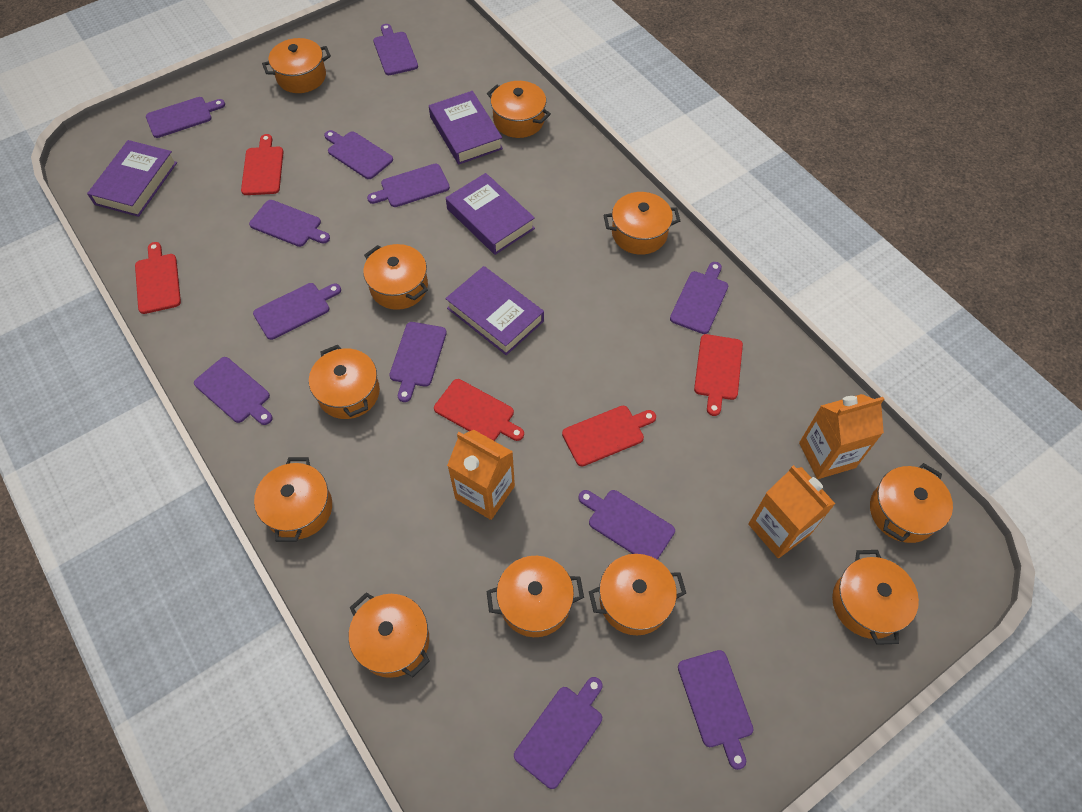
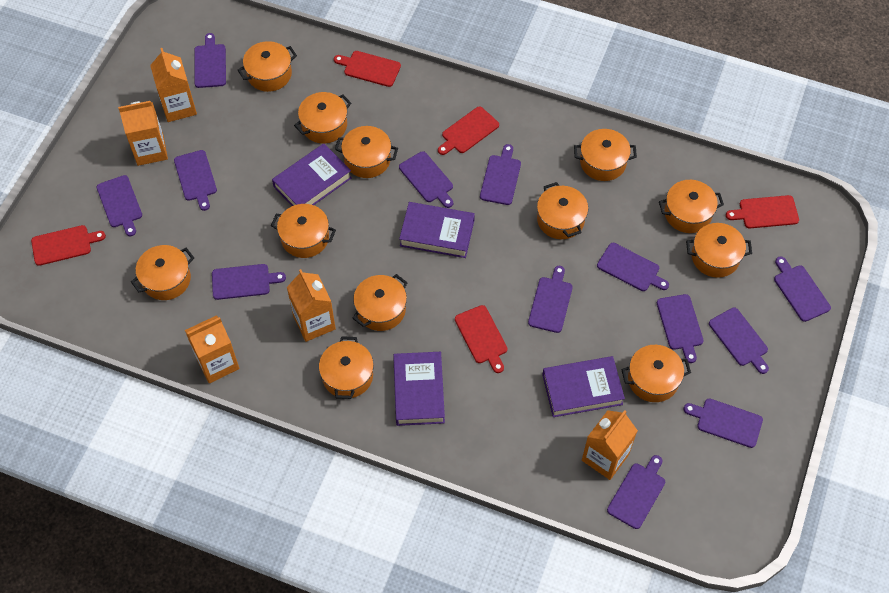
orange carton: 3 -> 5
orange pot: 11 -> 12
purple cutting board: 12 -> 13

